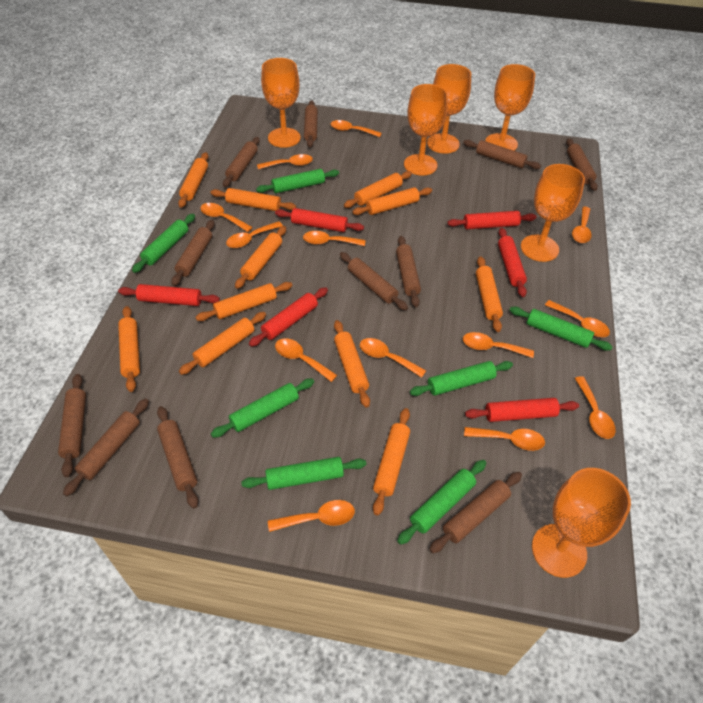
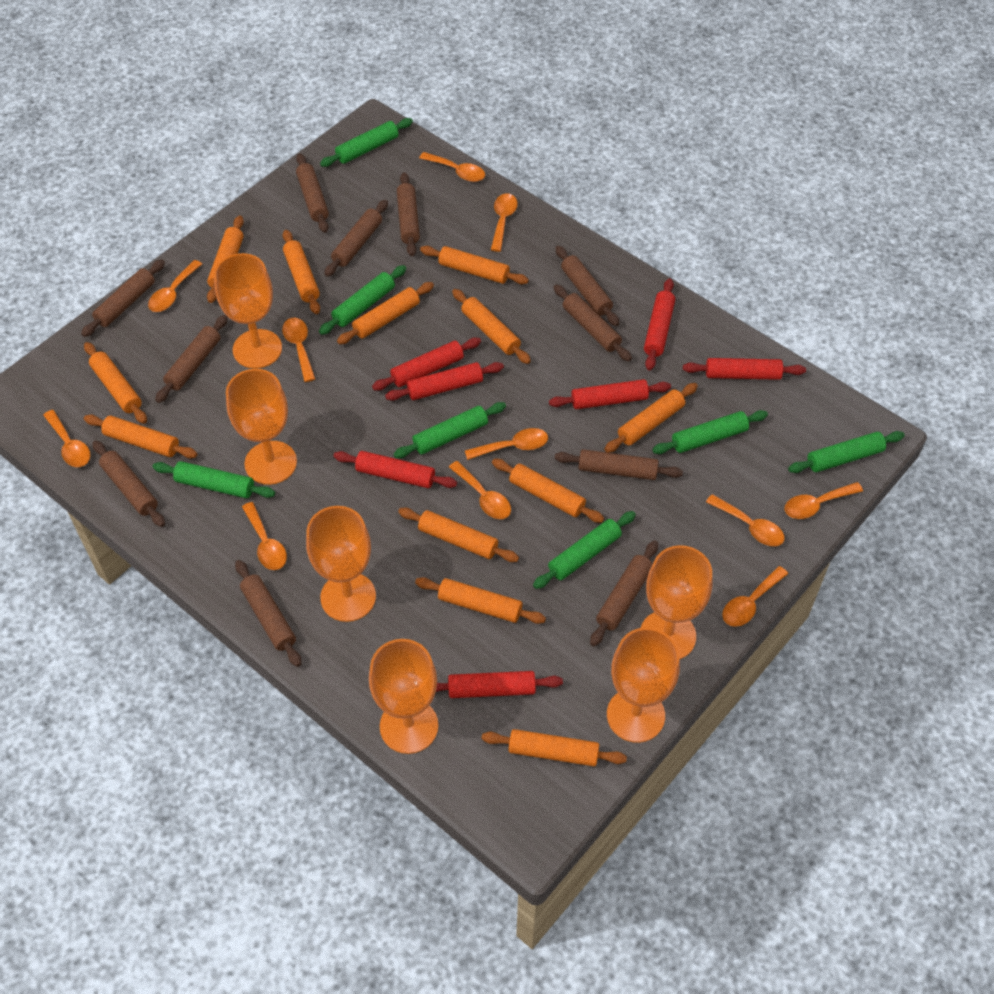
orange rolling pin: 11 -> 12
orange spoon: 13 -> 11
red rolling pin: 6 -> 7

